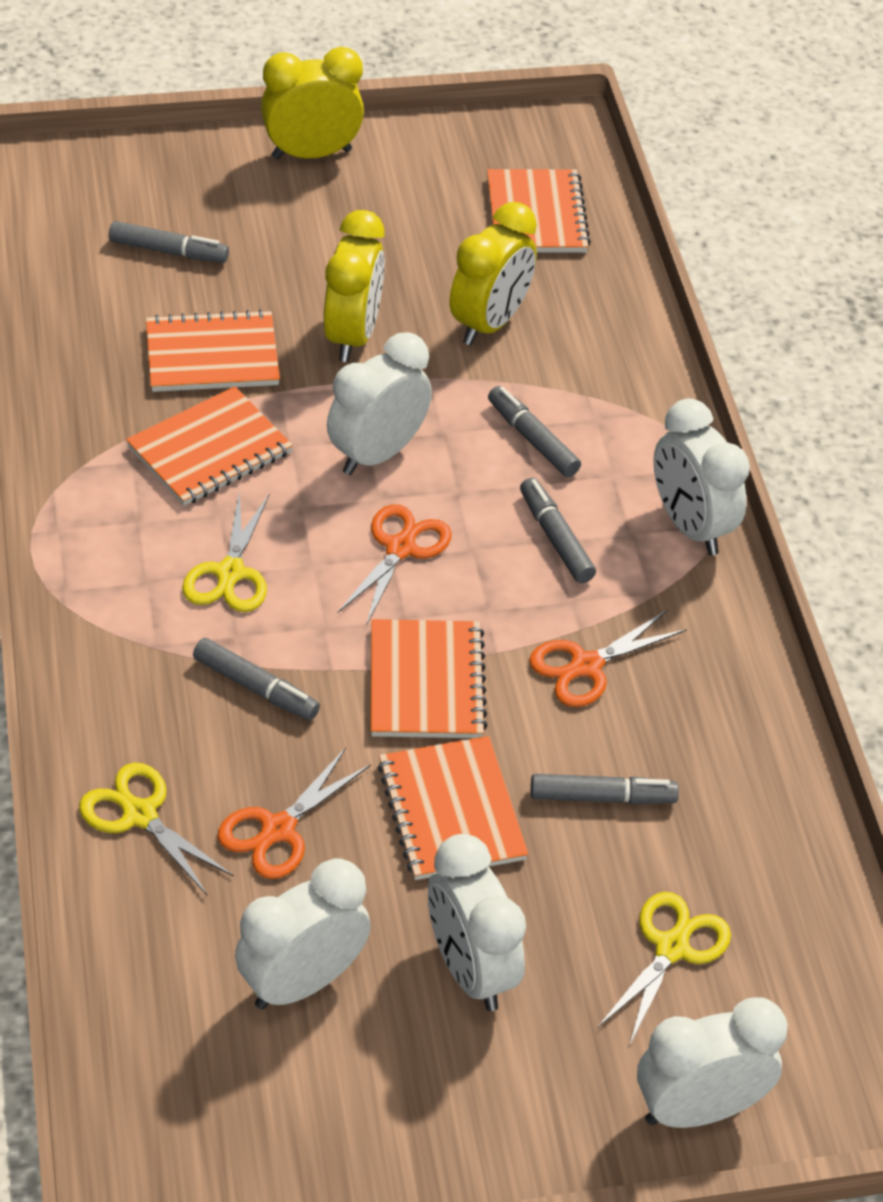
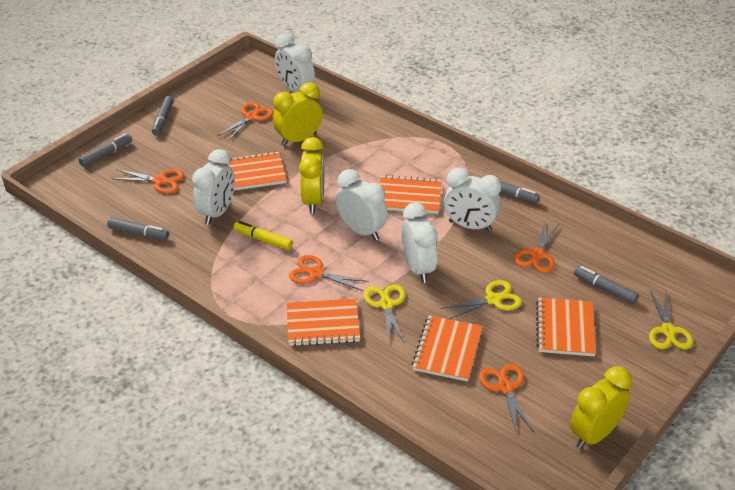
orange scissors: 3 -> 5
yellow marker: 0 -> 1

